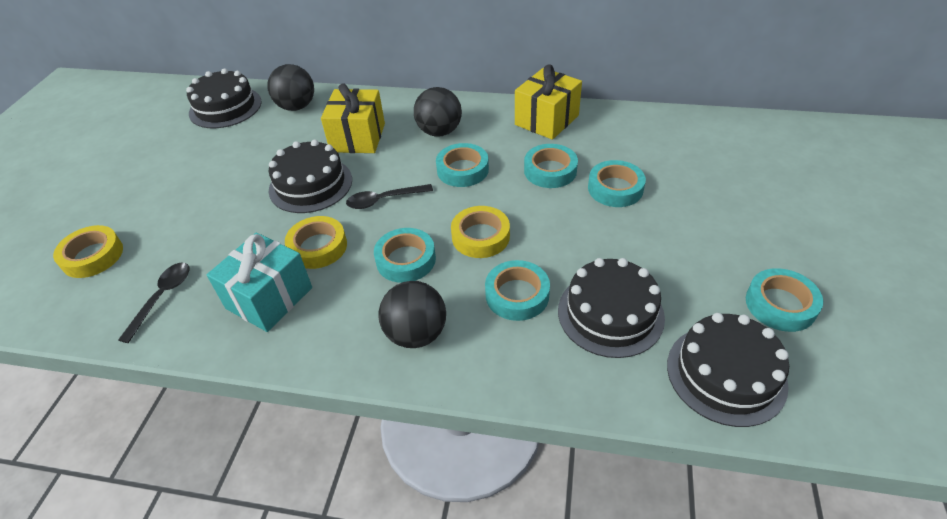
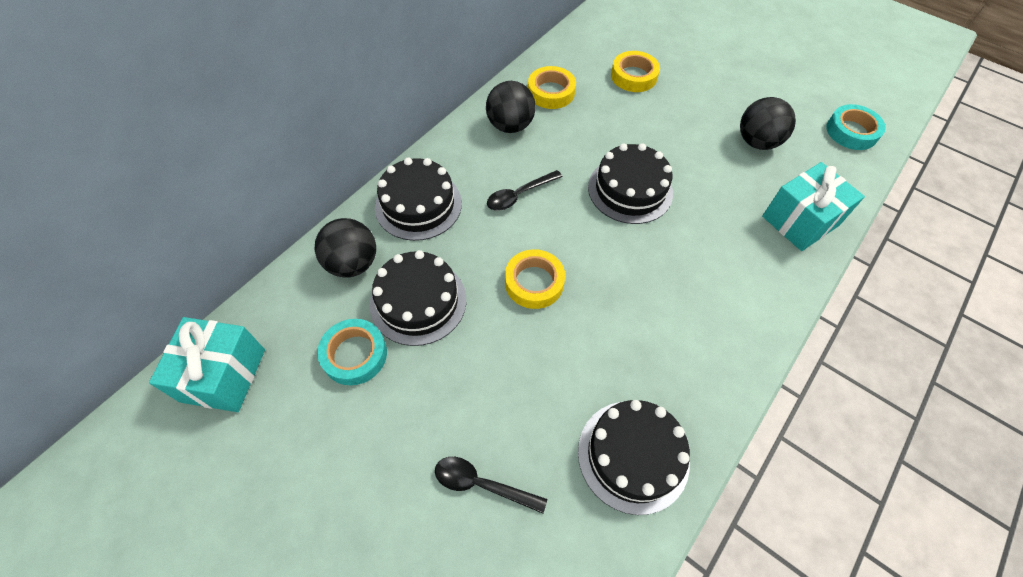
turquoise gift: 1 -> 2
turquoise tape: 6 -> 2
yellow gift: 2 -> 0

